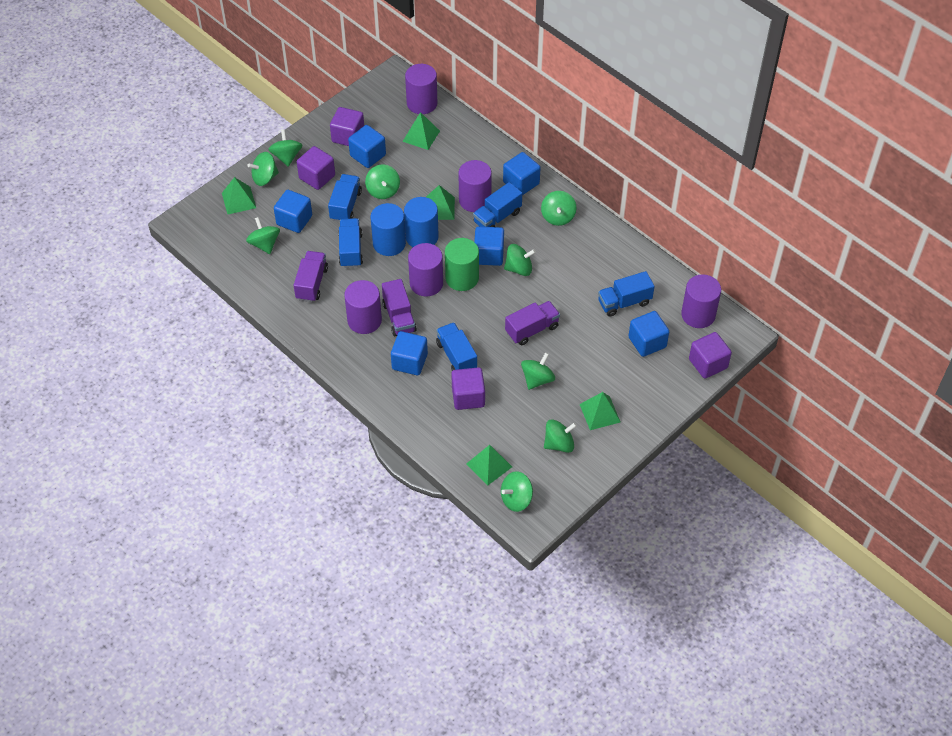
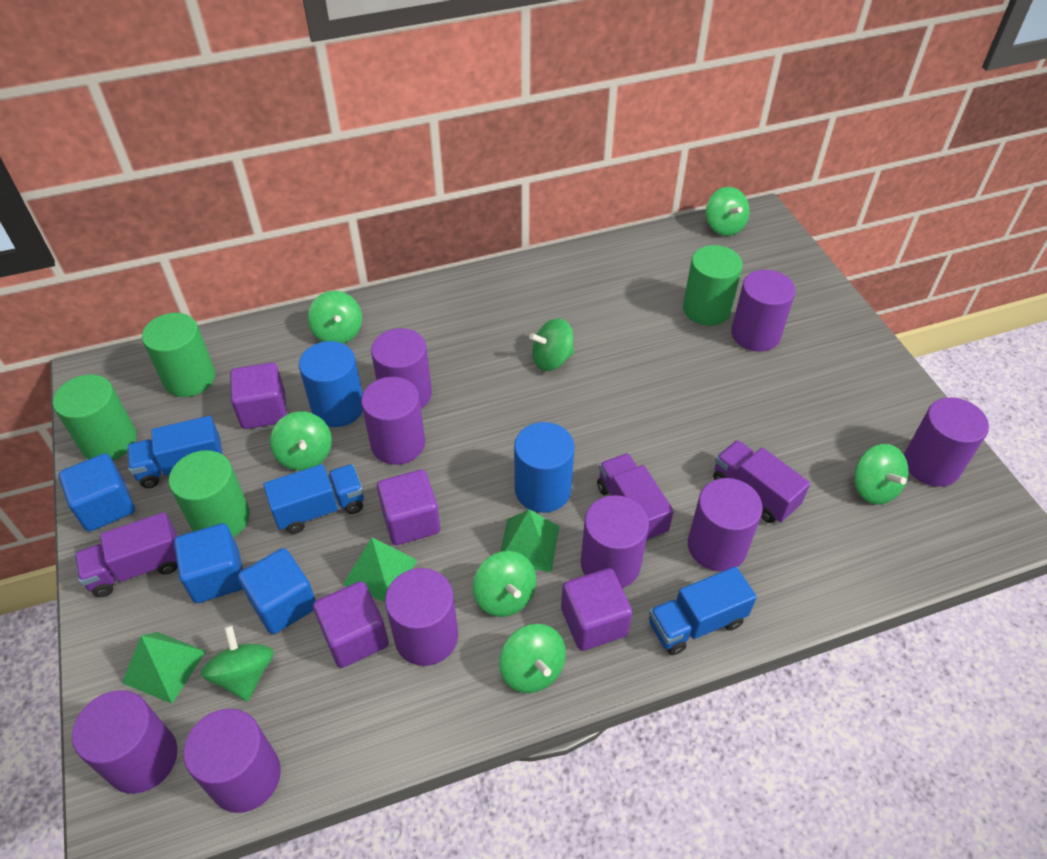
blue cube: 6 -> 3
blue truck: 5 -> 3
green cylinder: 1 -> 4
green pyramid: 5 -> 3
green spinning top: 9 -> 8
purple cylinder: 5 -> 9

